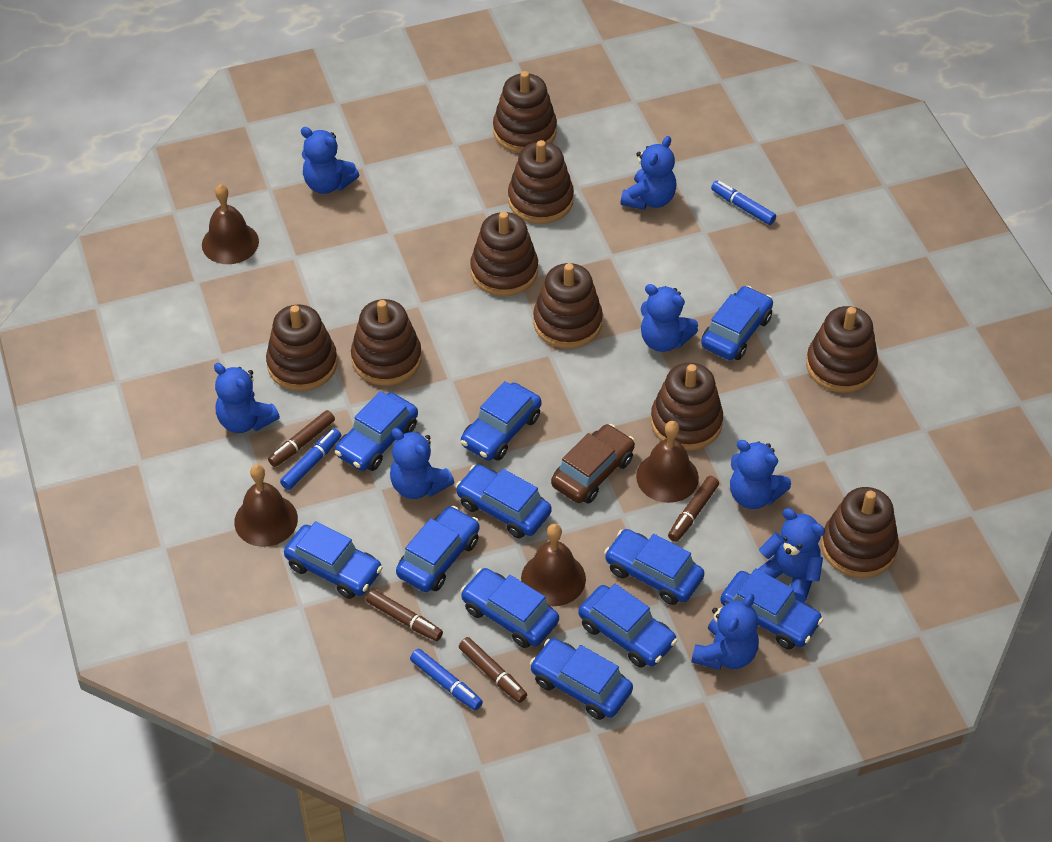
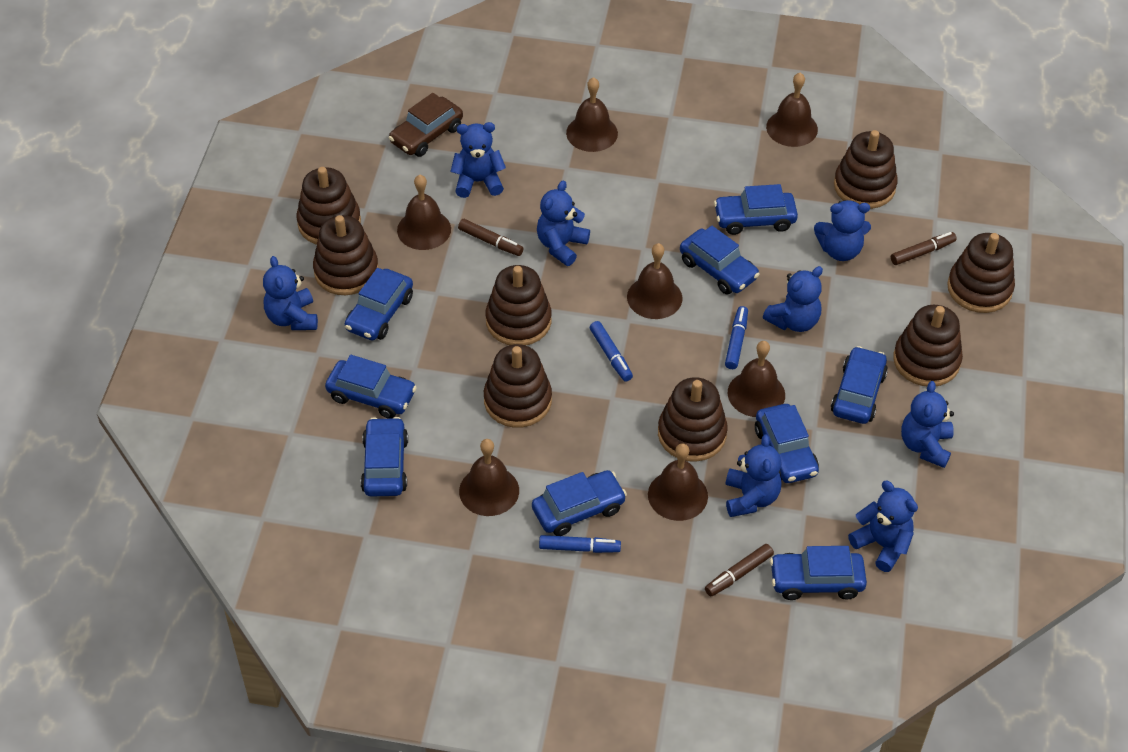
blue car: 11 -> 9
brown bell: 4 -> 7
brown marker: 4 -> 3
brown stacking toy: 9 -> 8

